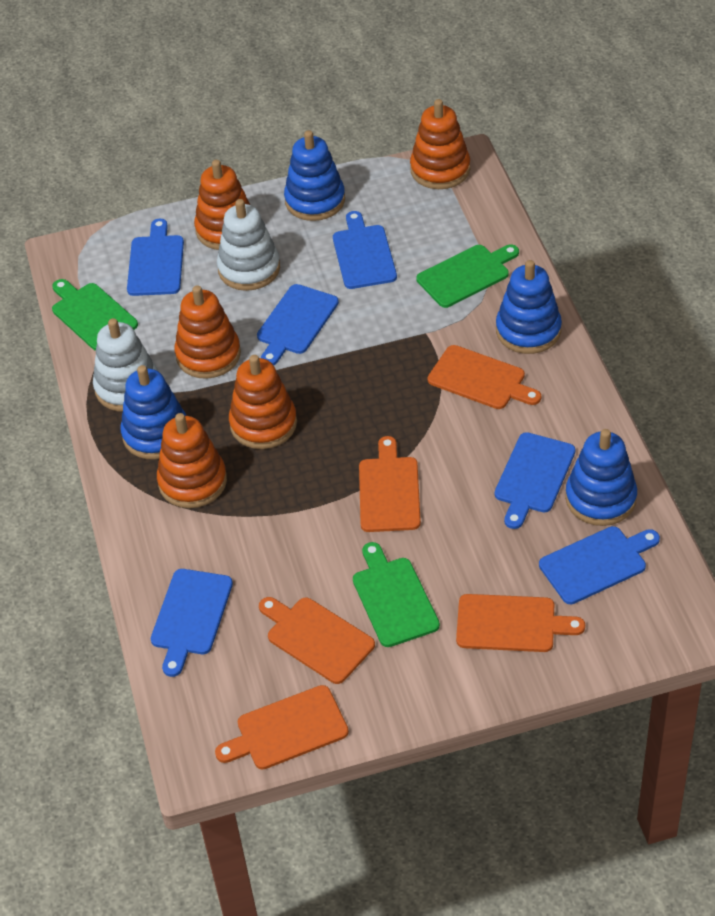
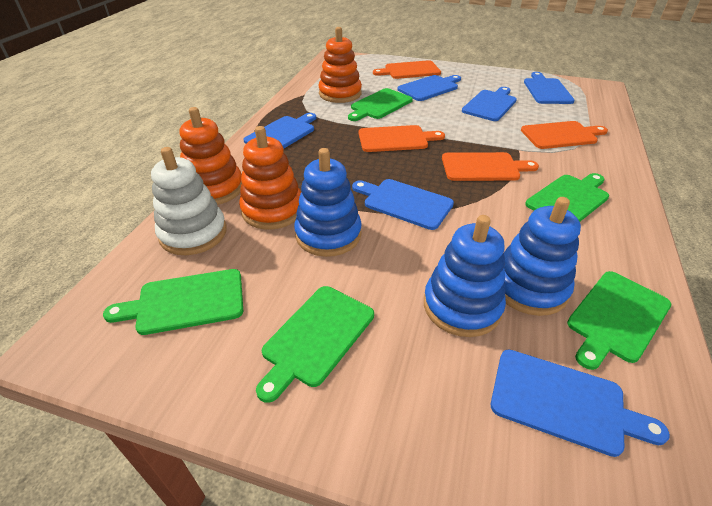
blue stacking toy: 4 -> 3
green cutting board: 3 -> 5
orange cutting board: 5 -> 4
orange stacking toy: 5 -> 3
white stacking toy: 2 -> 1

